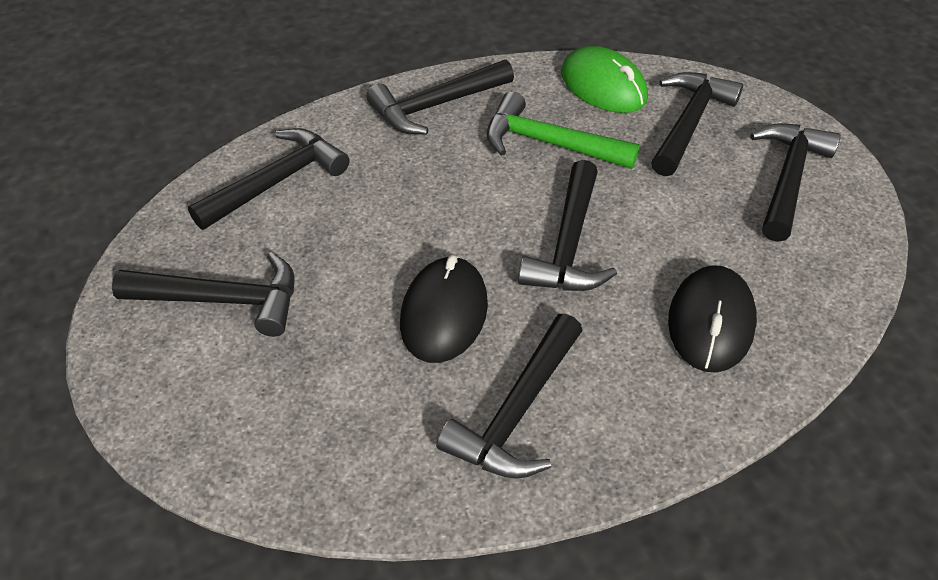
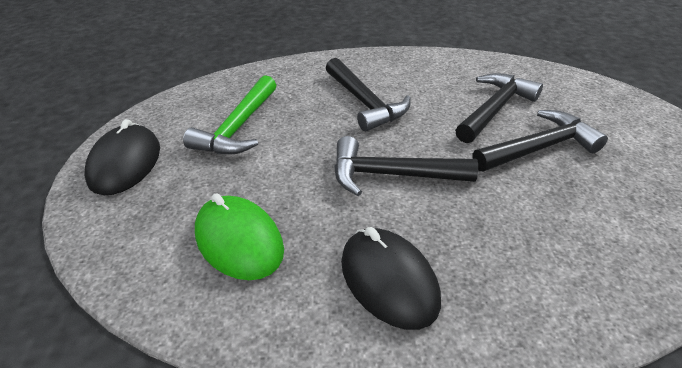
black hammer: 7 -> 4

